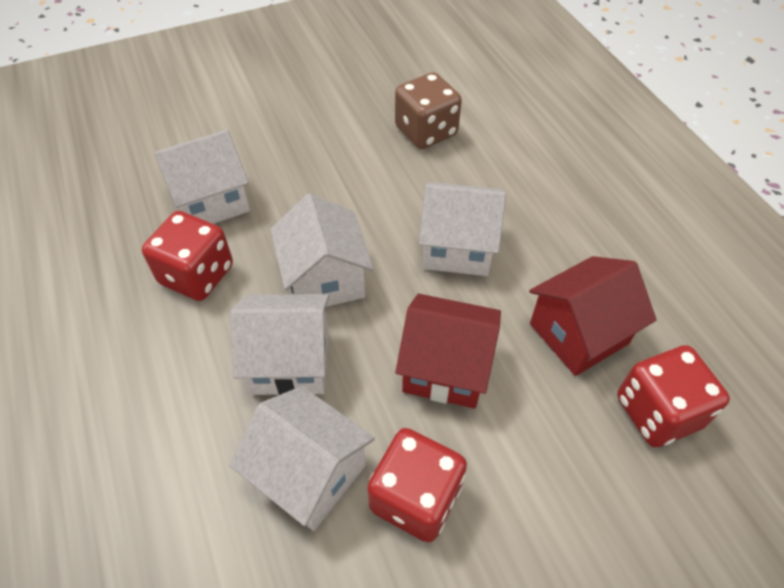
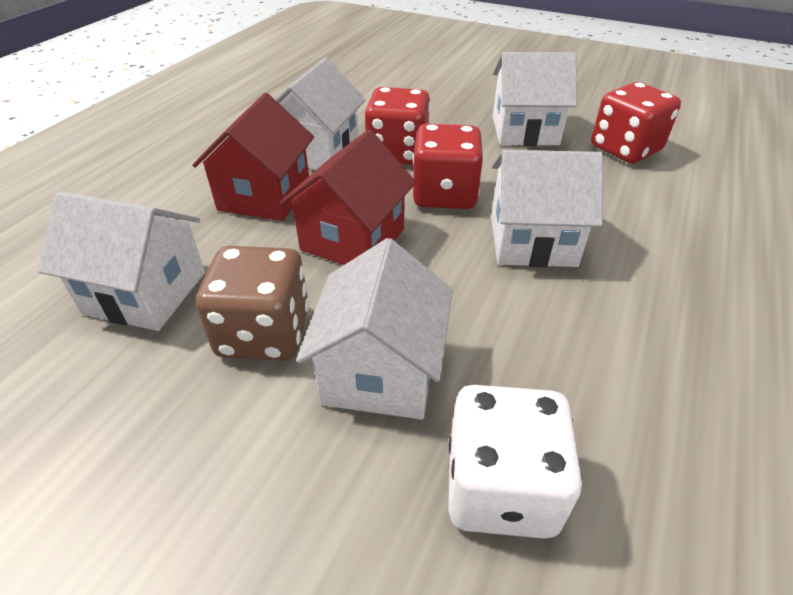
white dice: 0 -> 1

